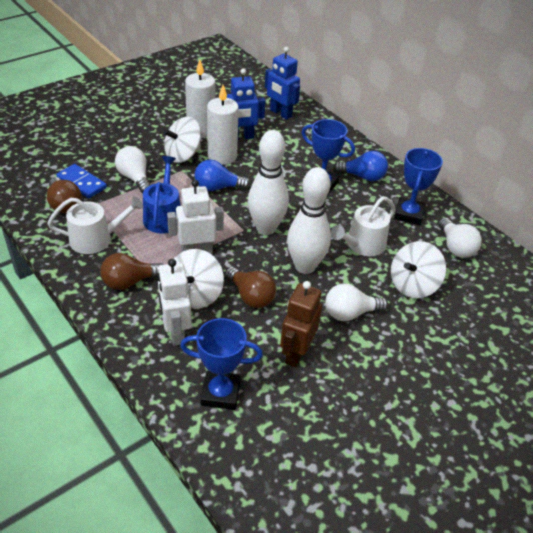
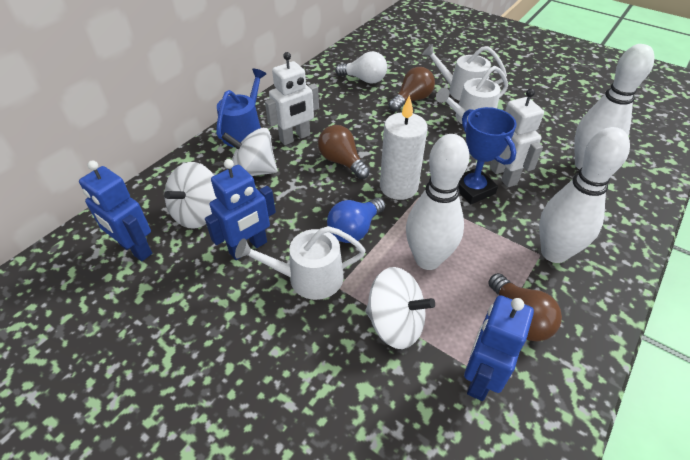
blue domino: 1 -> 0
blue light bulb: 2 -> 1
blue robot: 2 -> 3
blue trophy: 3 -> 1
brown robot: 1 -> 0
white bowling pin: 2 -> 3
white candle: 2 -> 1
white light bulb: 3 -> 1
white watering can: 2 -> 3

